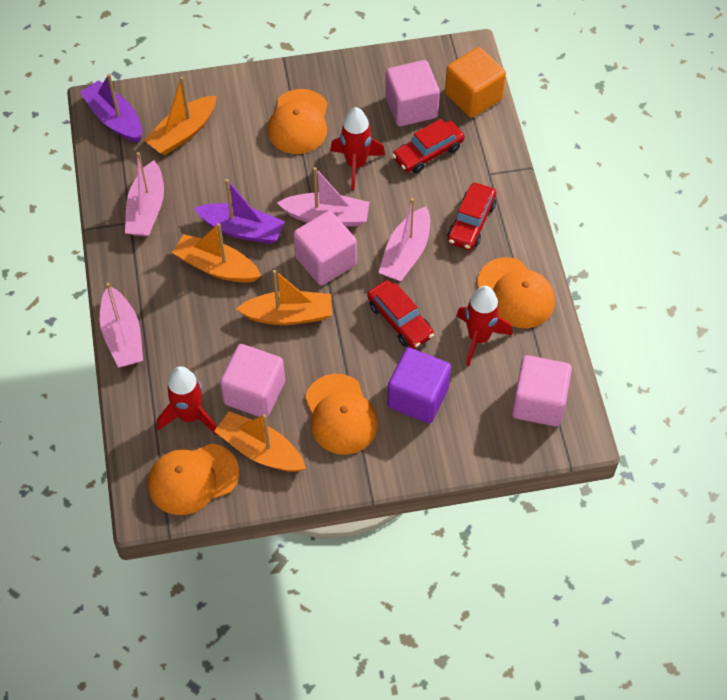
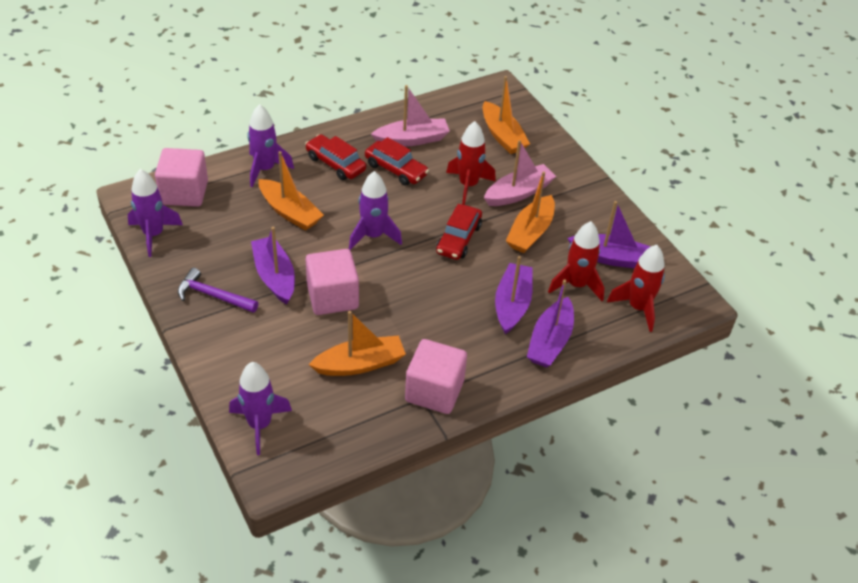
orange cap: 4 -> 0
orange cube: 1 -> 0
pink boat: 4 -> 2
pink cube: 4 -> 3
purple boat: 2 -> 4
purple cube: 1 -> 0
purple hammer: 0 -> 1
purple rocket: 0 -> 4

